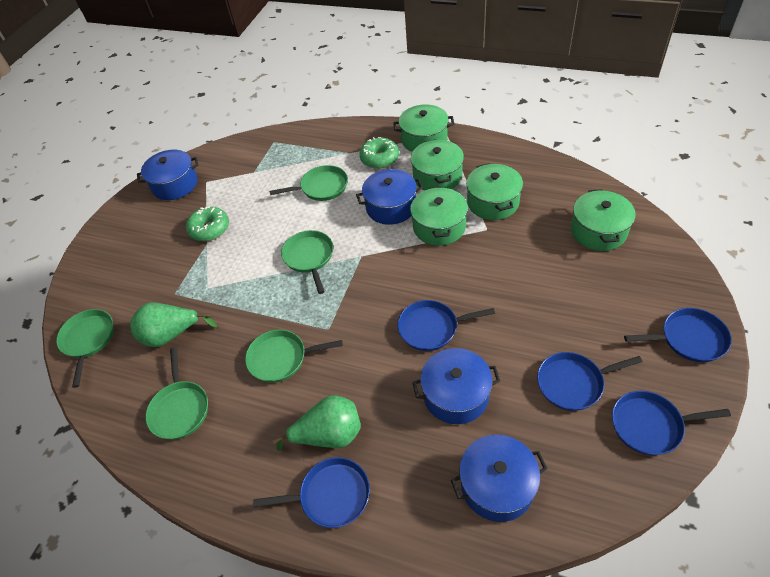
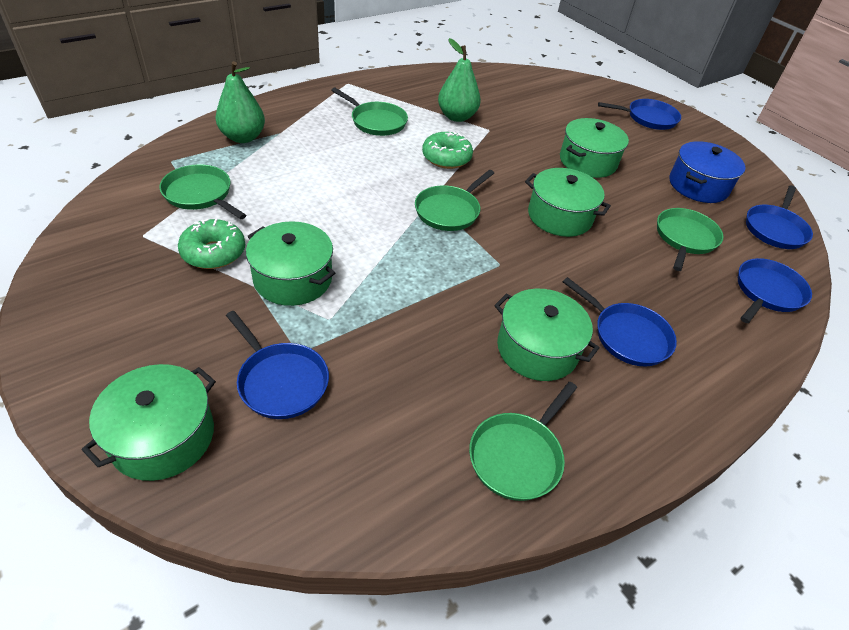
blue pot: 4 -> 1

